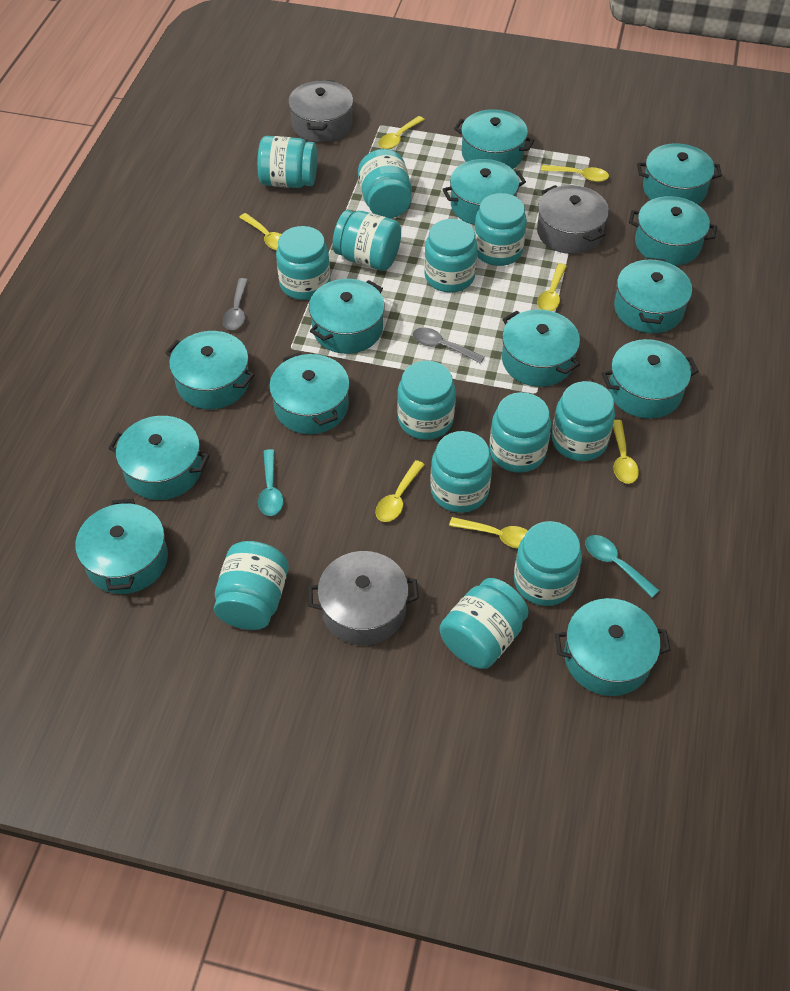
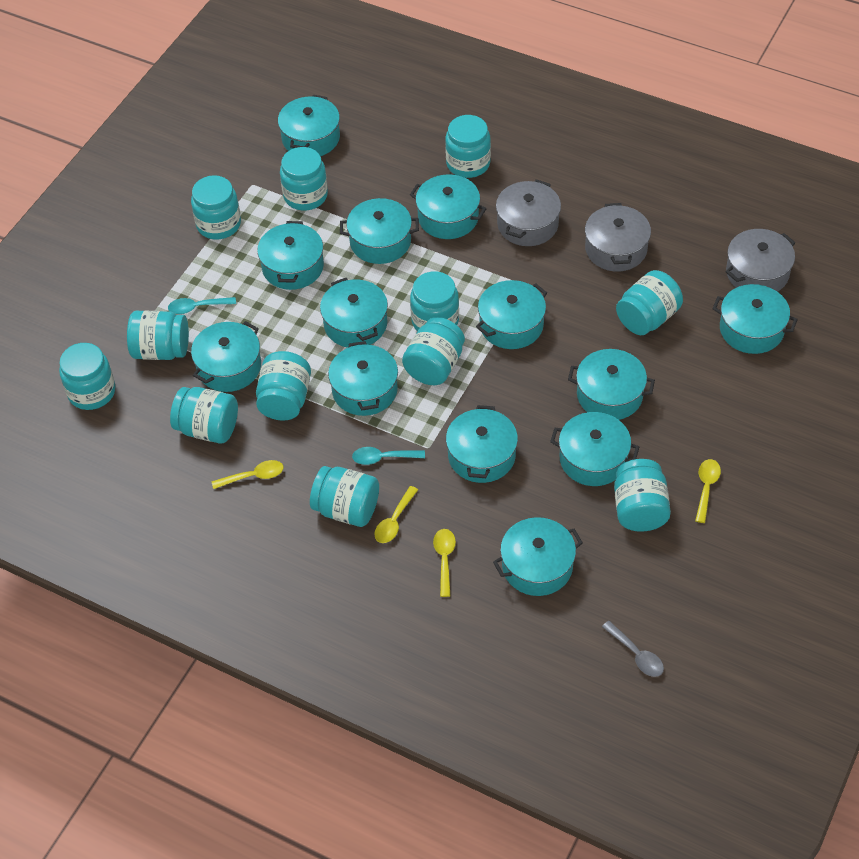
grey spoon: 2 -> 1
turquoise jar: 13 -> 12
yellow spoon: 7 -> 4

